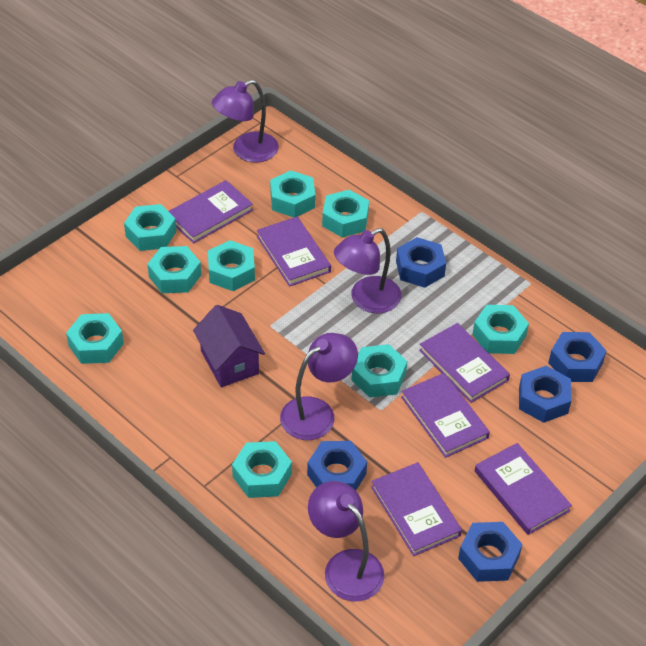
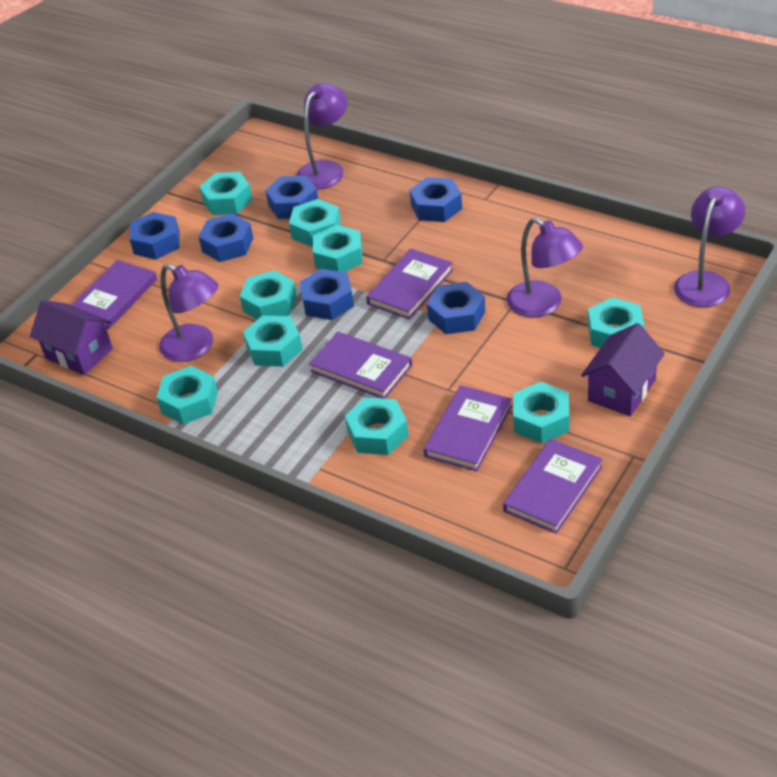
blue nut: 5 -> 6
purple book: 6 -> 5
purple house: 1 -> 2

